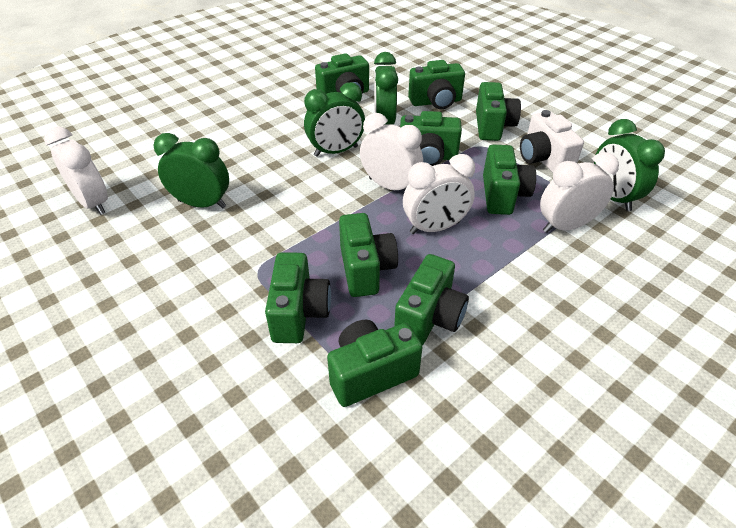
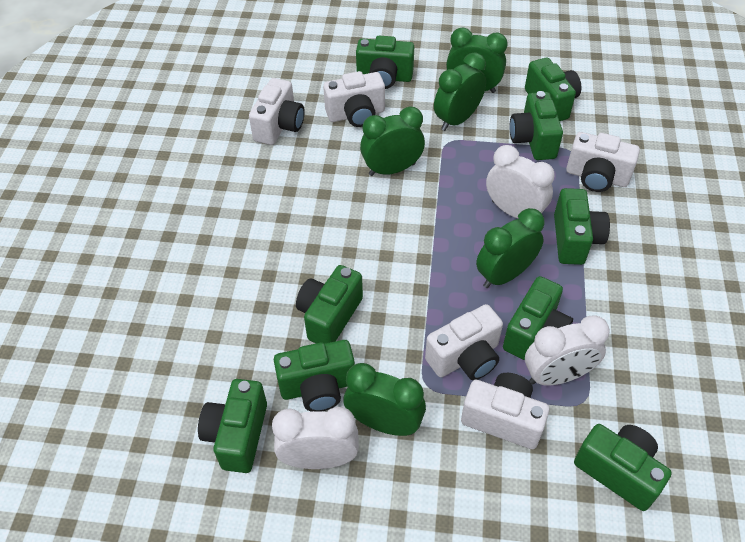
green clock: 4 -> 5
white camera: 1 -> 5
white clock: 4 -> 3

